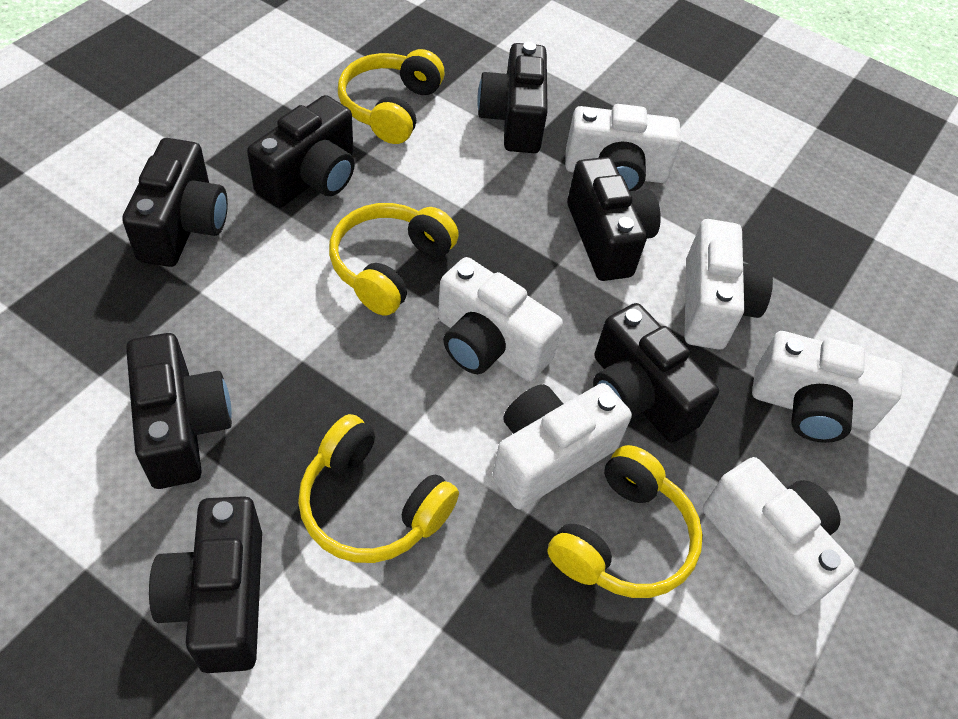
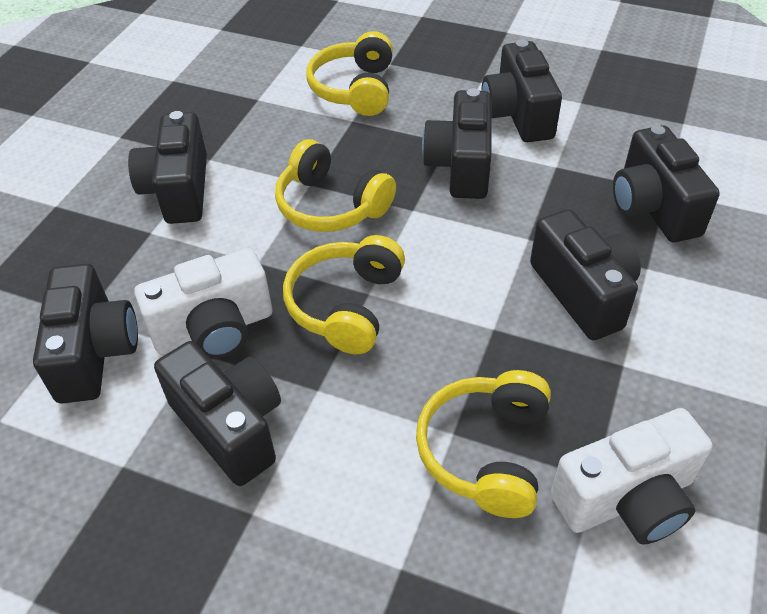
white camera: 6 -> 2

